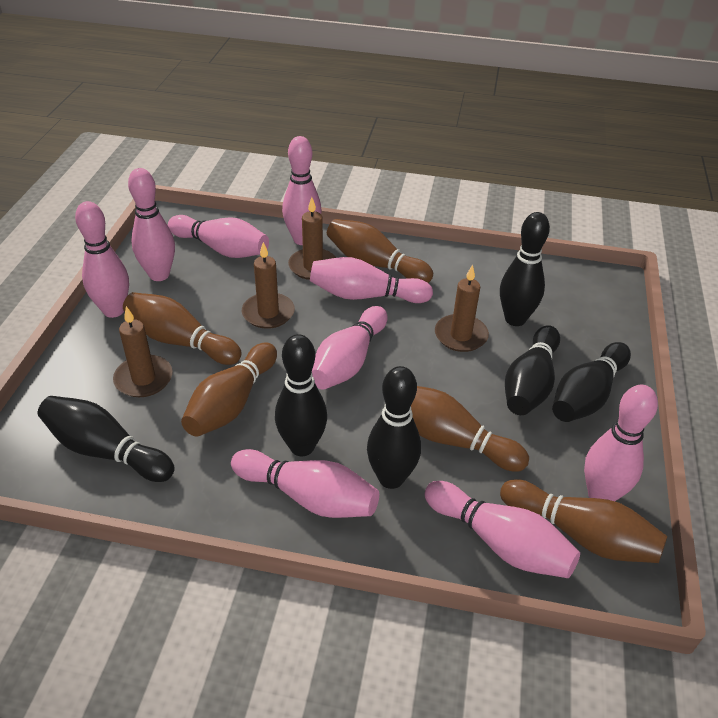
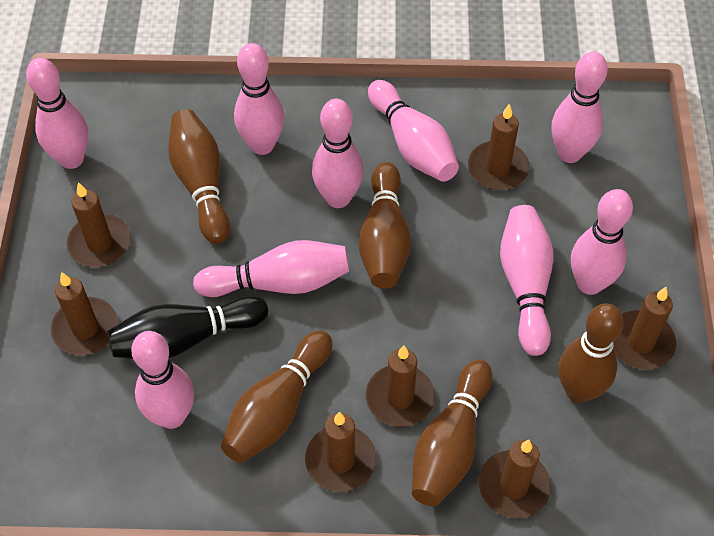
black bowling pin: 6 -> 1
brown candle: 4 -> 7

